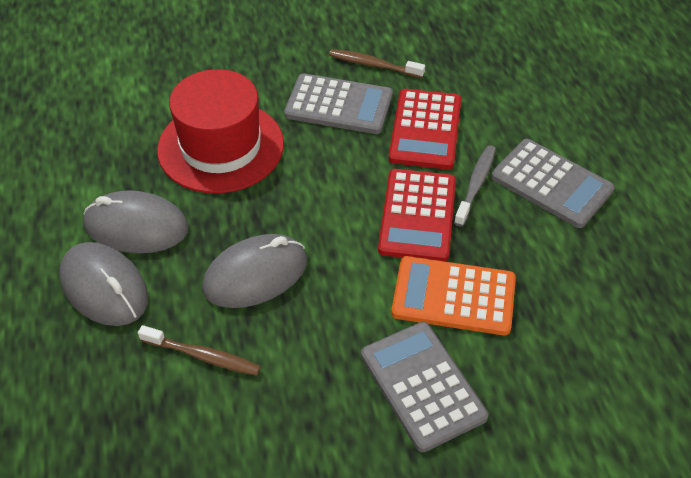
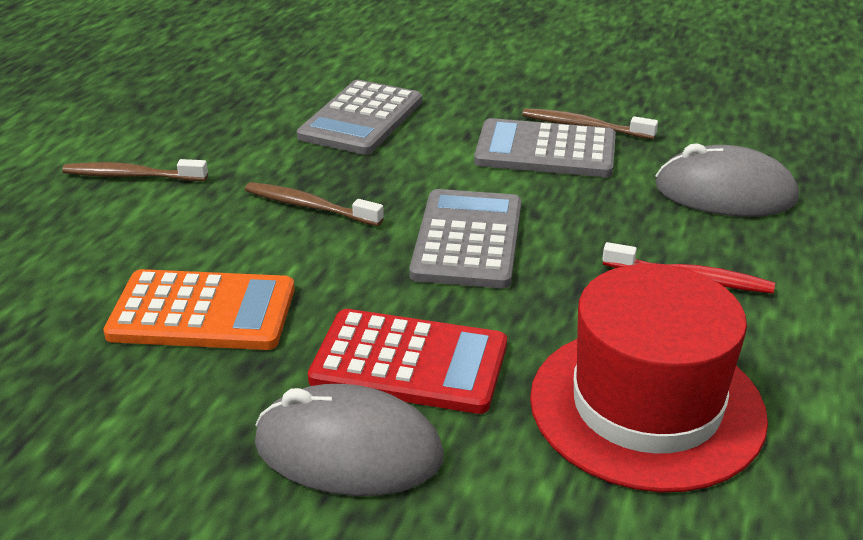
brown toothbrush: 2 -> 3
grey mouse: 3 -> 2
grey toothbrush: 1 -> 0
red calculator: 2 -> 1
red toothbrush: 0 -> 1

